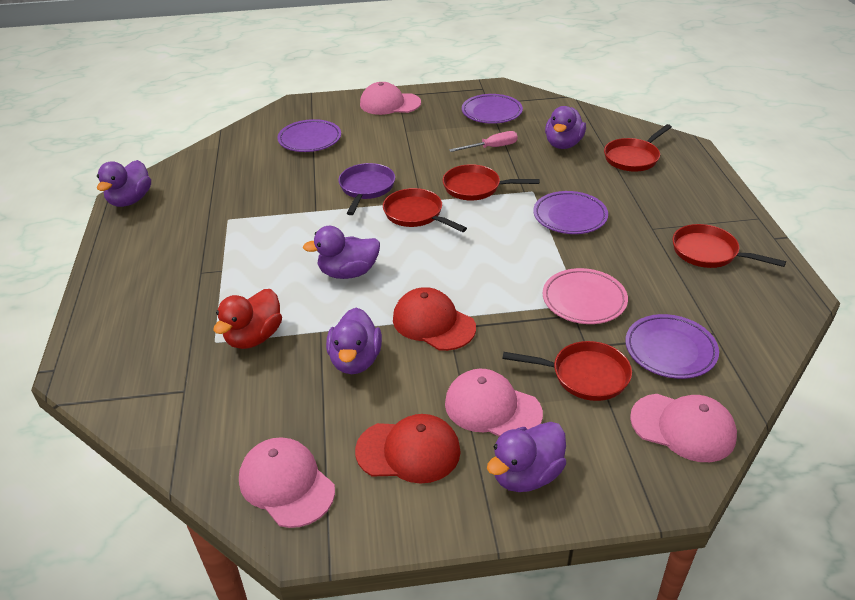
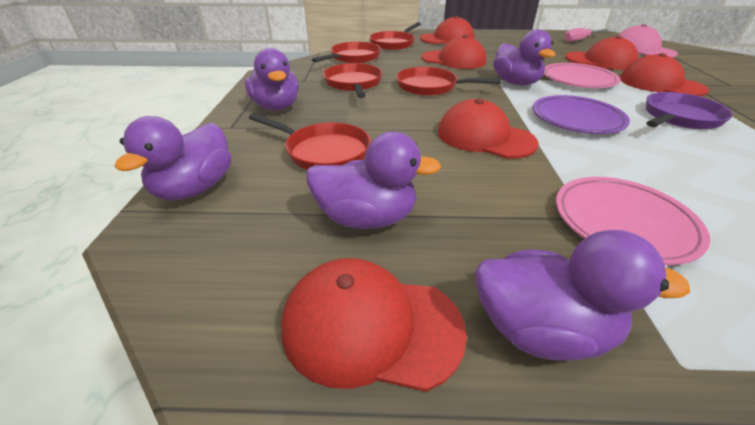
pink cap: 4 -> 1
pink plate: 1 -> 2
purple plate: 4 -> 1
red cap: 2 -> 6
red duck: 1 -> 0

